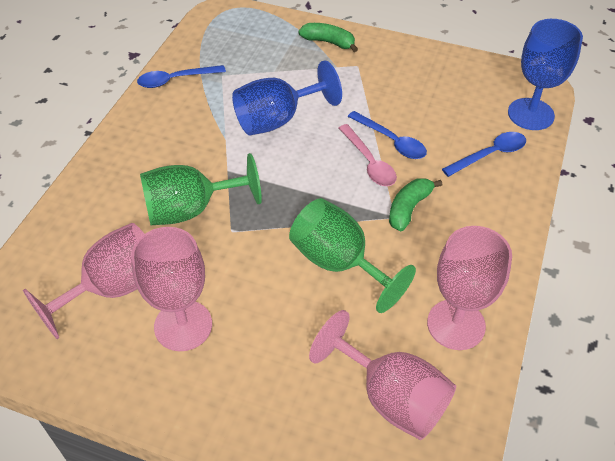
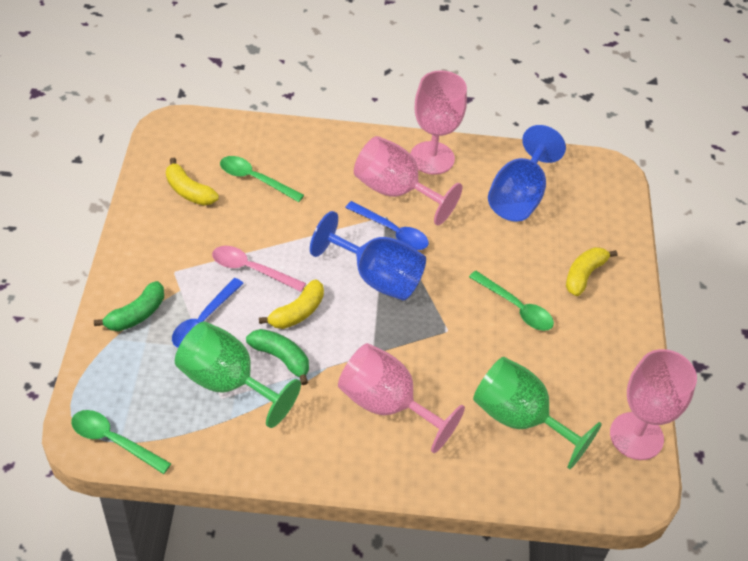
blue spoon: 3 -> 2
green spoon: 0 -> 3
yellow banana: 0 -> 3

